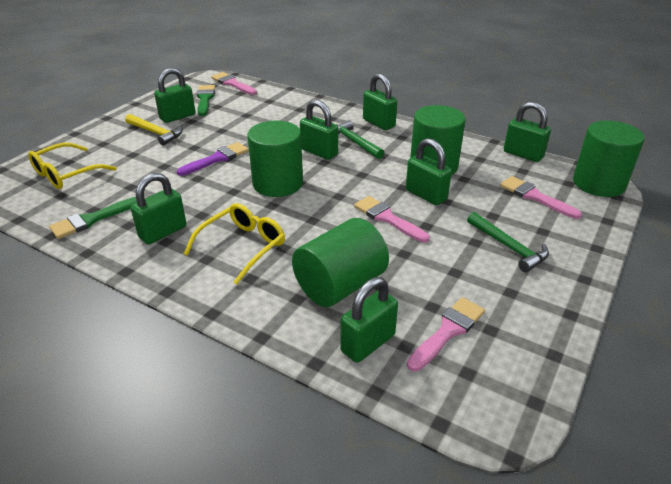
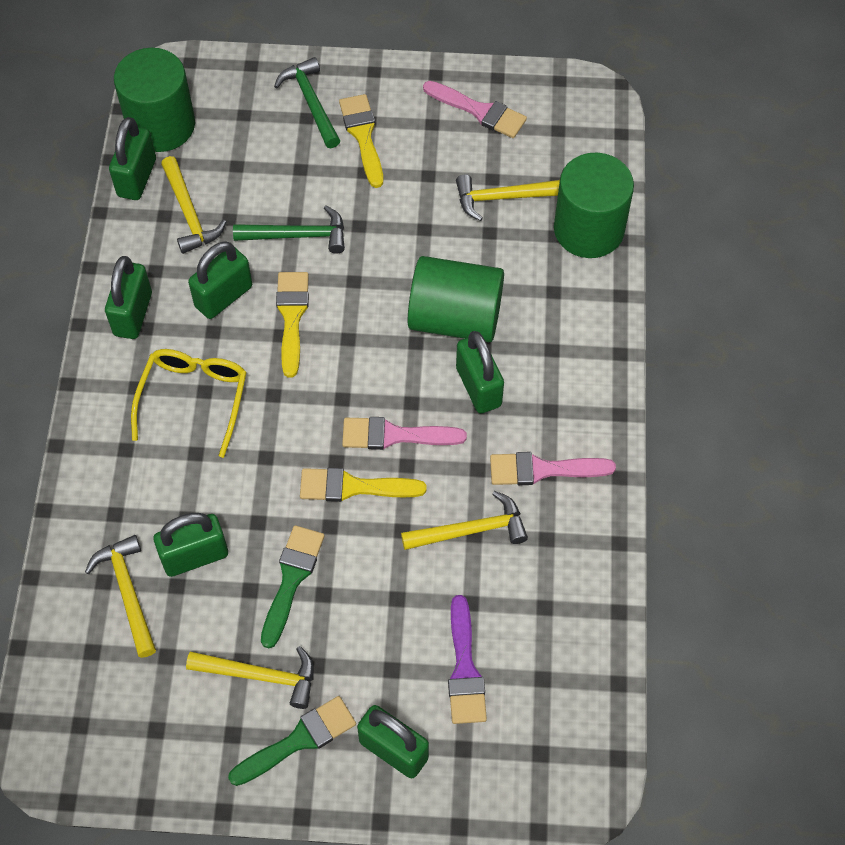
green cylinder: 4 -> 3
green padlock: 7 -> 6
pink brush: 4 -> 3
yellow brush: 0 -> 3
yellow glasses: 2 -> 1
yellow hammer: 1 -> 5

